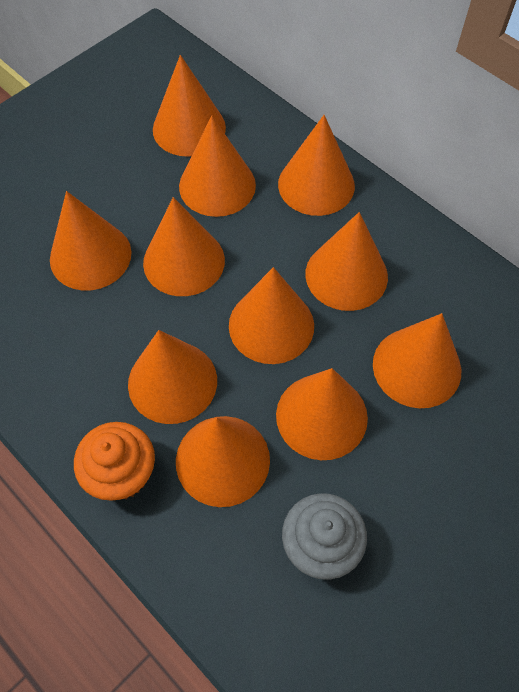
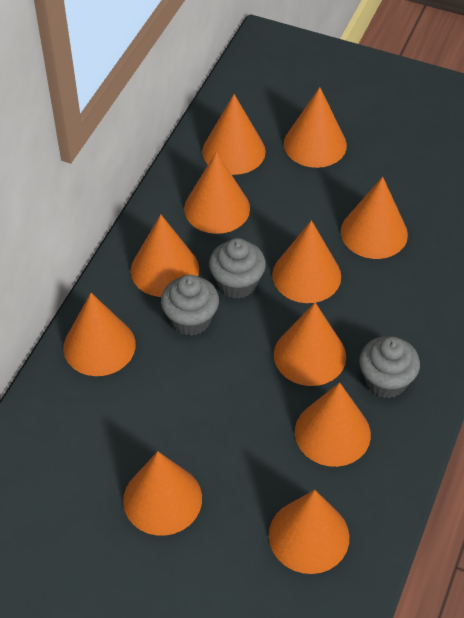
grey cupcake: 1 -> 3
orange cupcake: 1 -> 0

